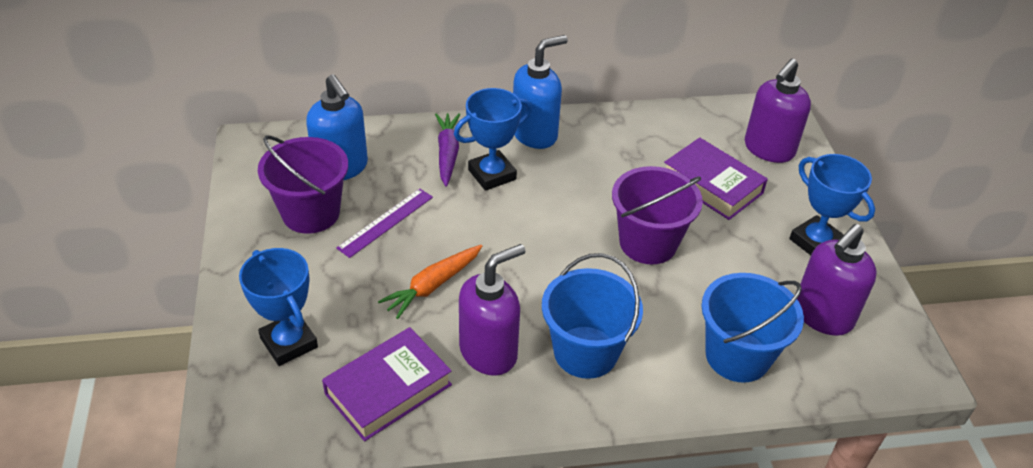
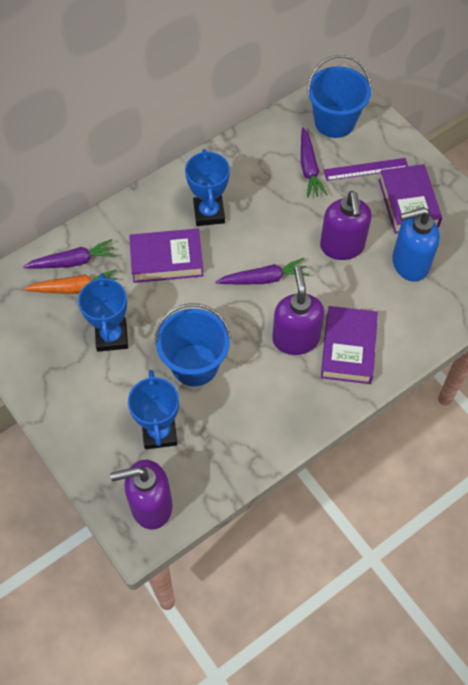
blue soap dispenser: 2 -> 1
purple book: 2 -> 3
purple bucket: 2 -> 0
purple carrot: 1 -> 3

